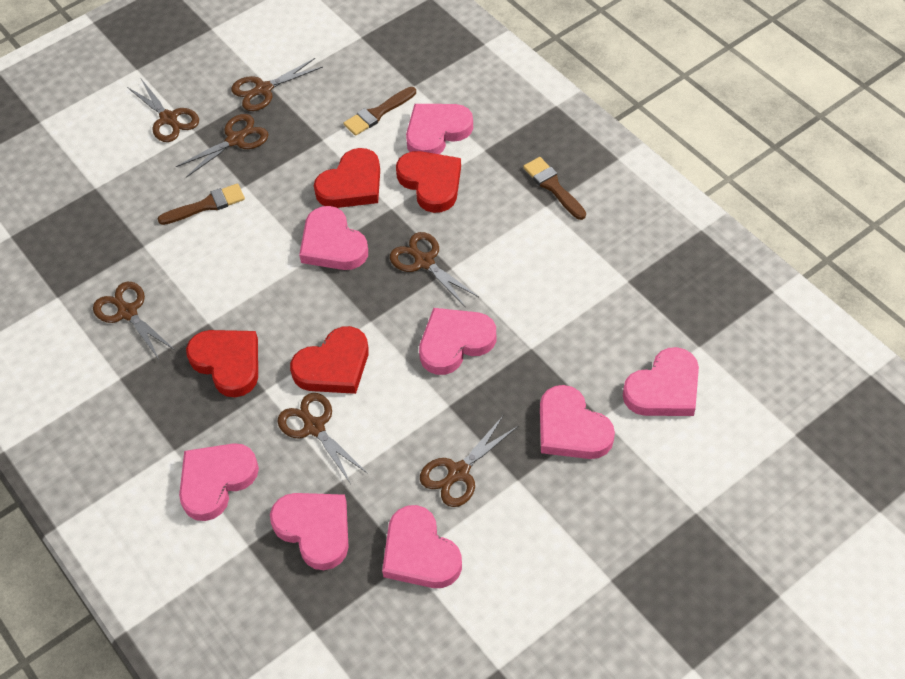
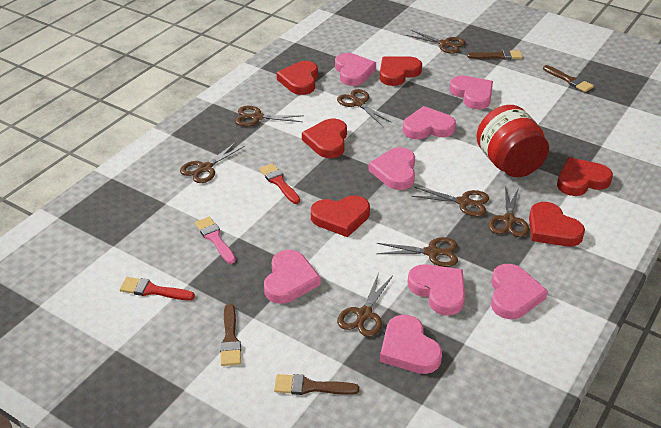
brown brush: 3 -> 4
brown scissors: 7 -> 8
pink brush: 0 -> 1
red brush: 0 -> 2
red heart: 4 -> 6
red jar: 0 -> 1

